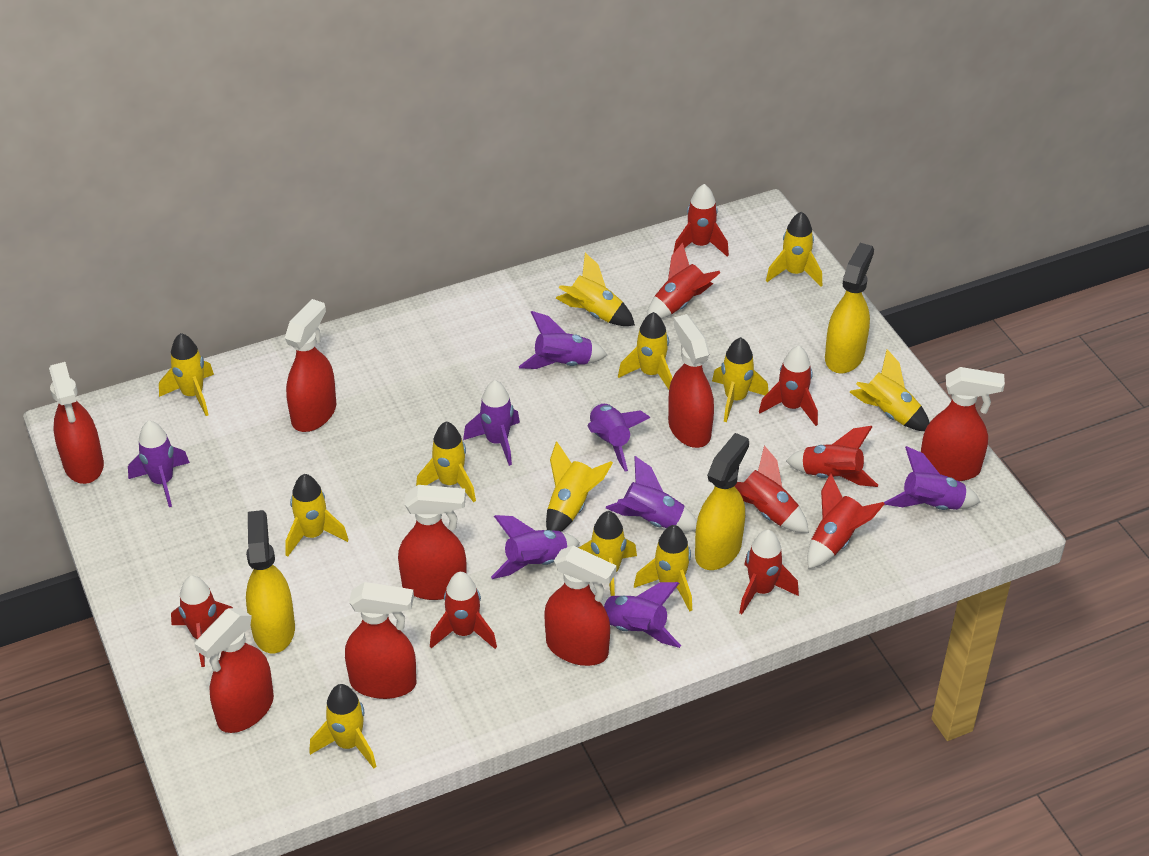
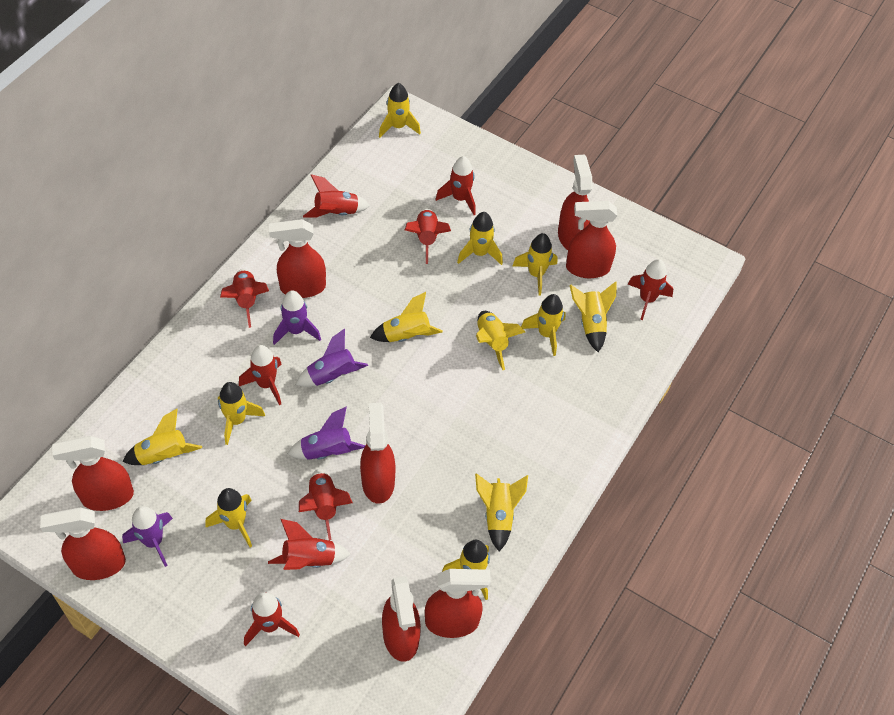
purple rocket: 8 -> 4
yellow spray bottle: 3 -> 0

